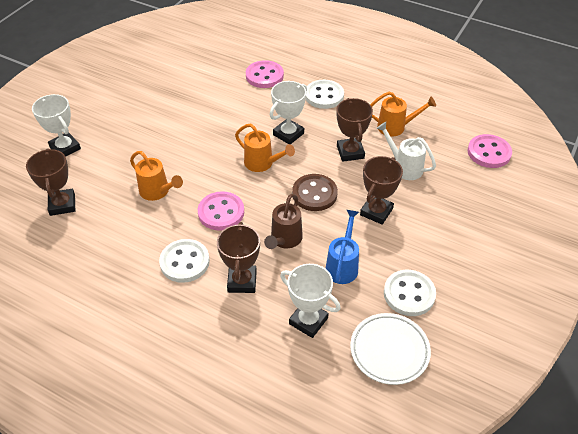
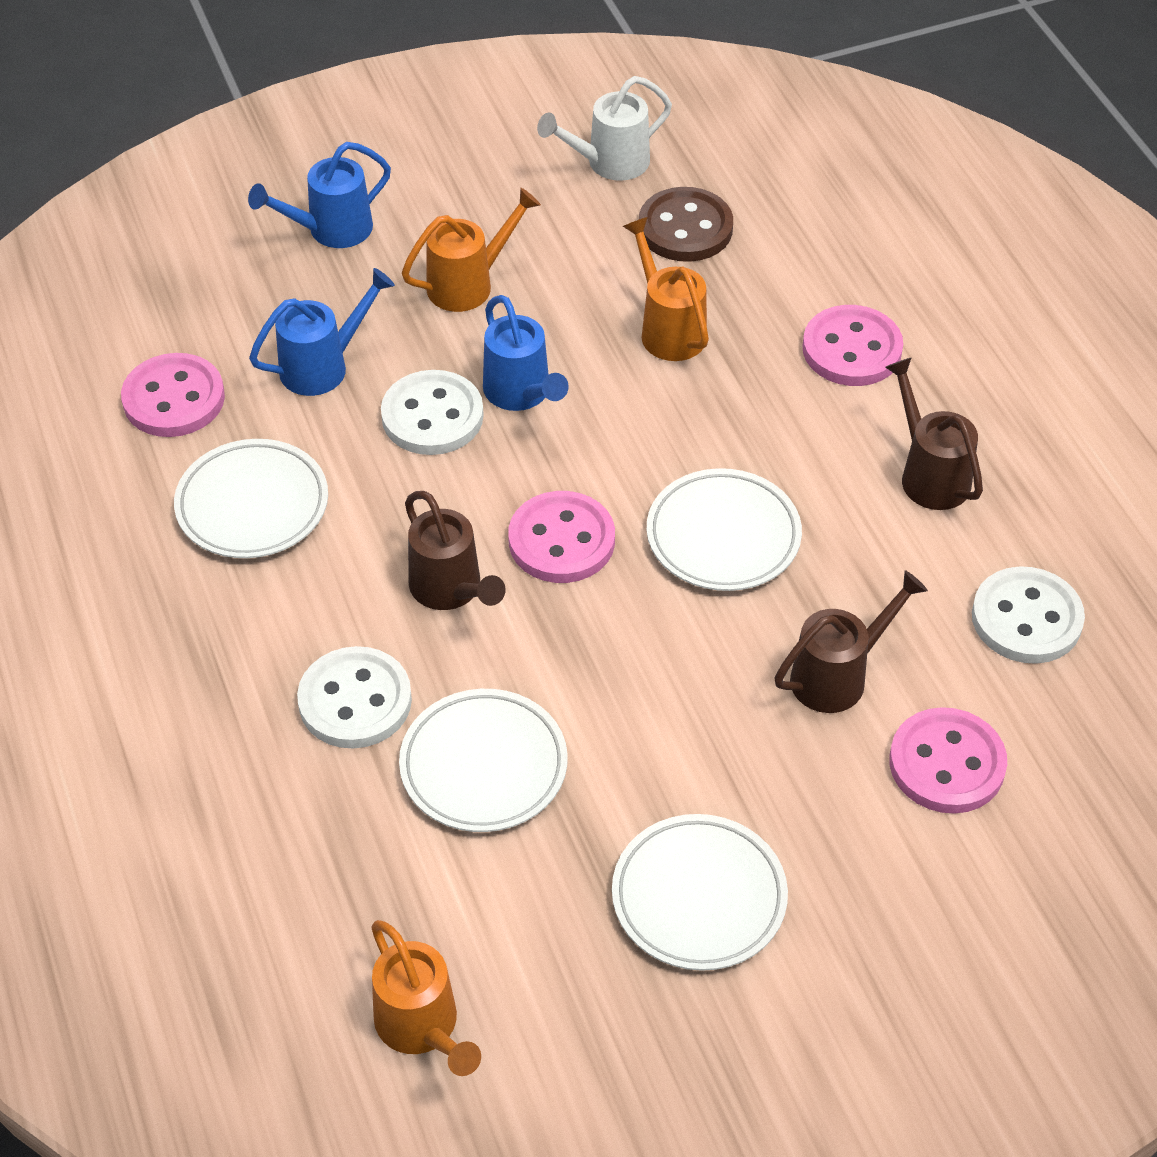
blue watering can: 1 -> 3
brown trophy: 4 -> 0
brown watering can: 1 -> 3
pink button: 3 -> 4
white plate: 1 -> 4
white trophy: 3 -> 0

